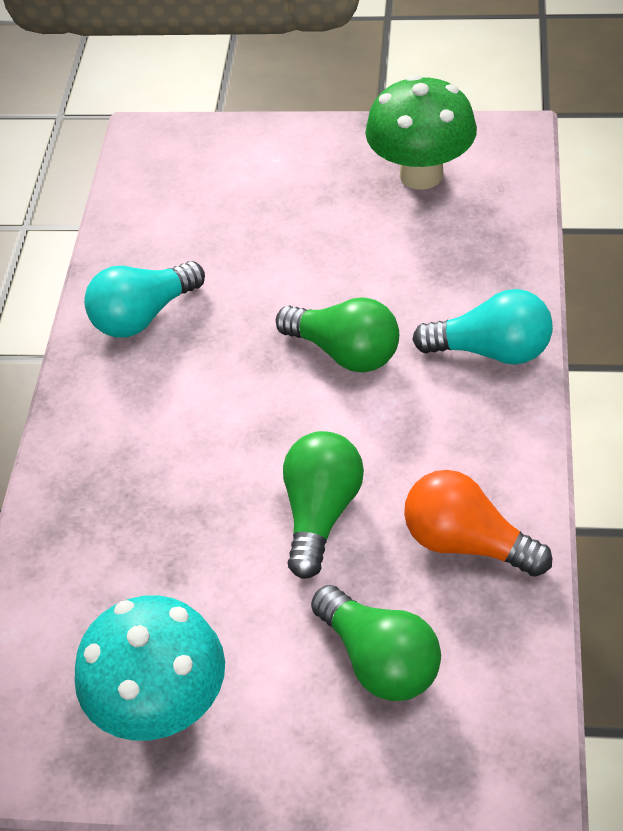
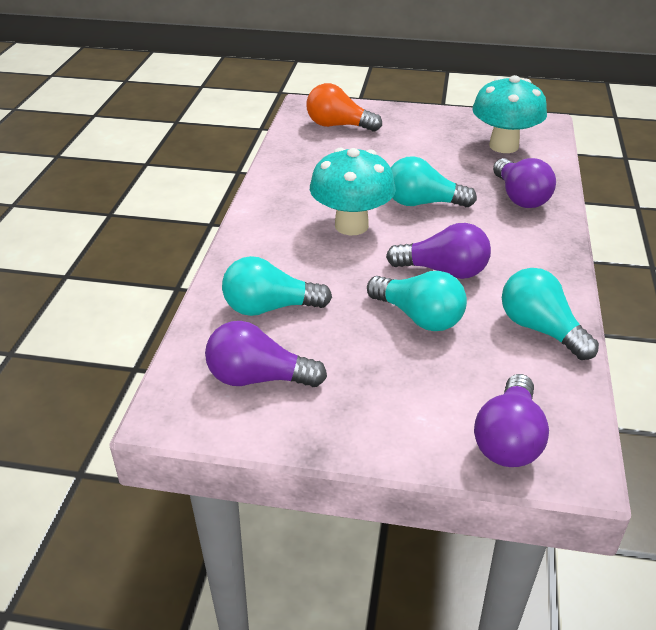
green light bulb: 3 -> 0
green mushroom: 1 -> 0
purple light bulb: 0 -> 4
turquoise light bulb: 2 -> 4
turquoise mushroom: 1 -> 2

